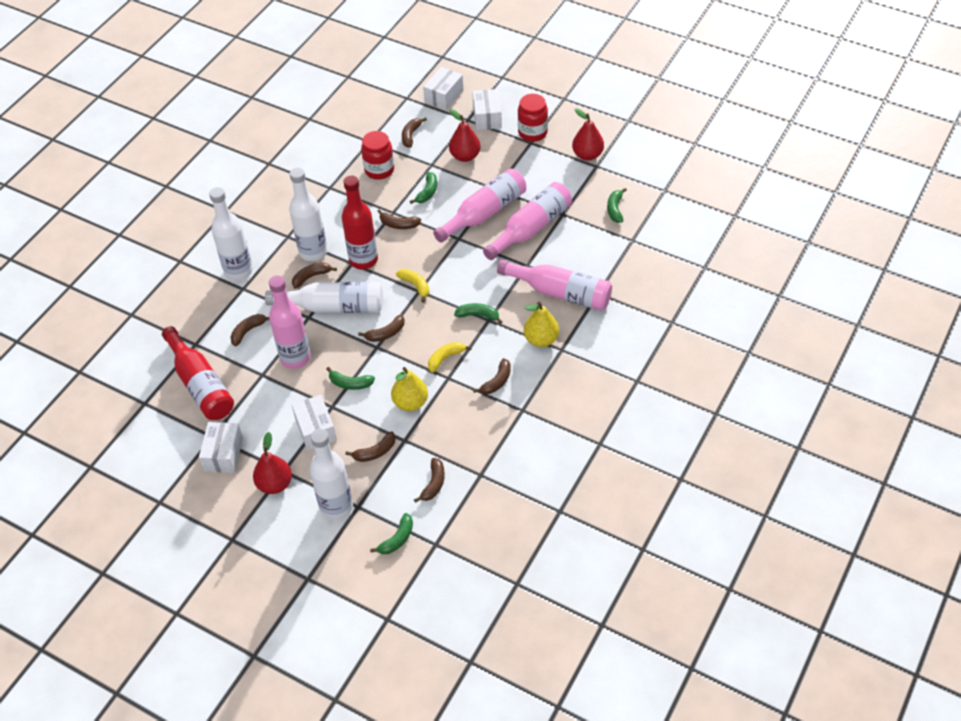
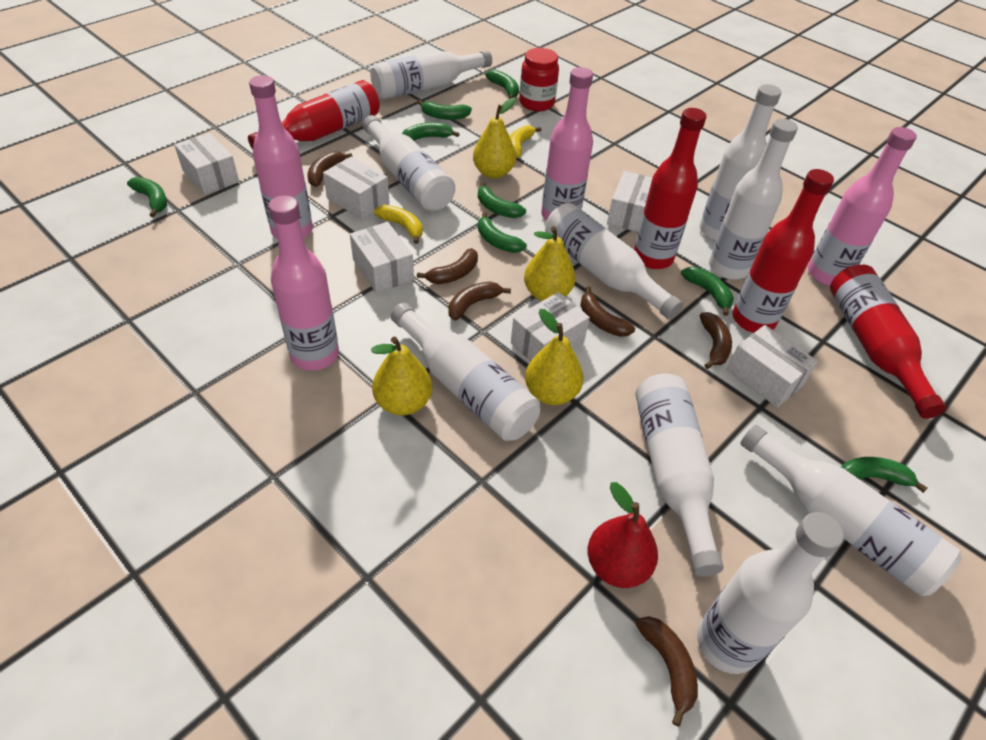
brown banana: 8 -> 6
green banana: 5 -> 8
red bottle: 2 -> 4
red jar: 2 -> 1
red pear: 3 -> 1
white bottle: 4 -> 9
white box: 4 -> 6
yellow pear: 2 -> 4

